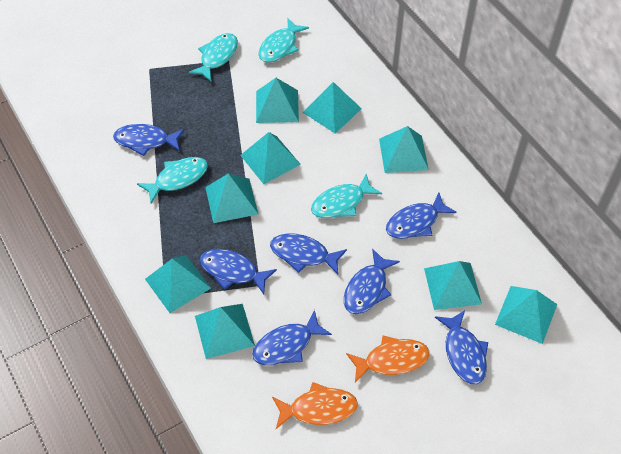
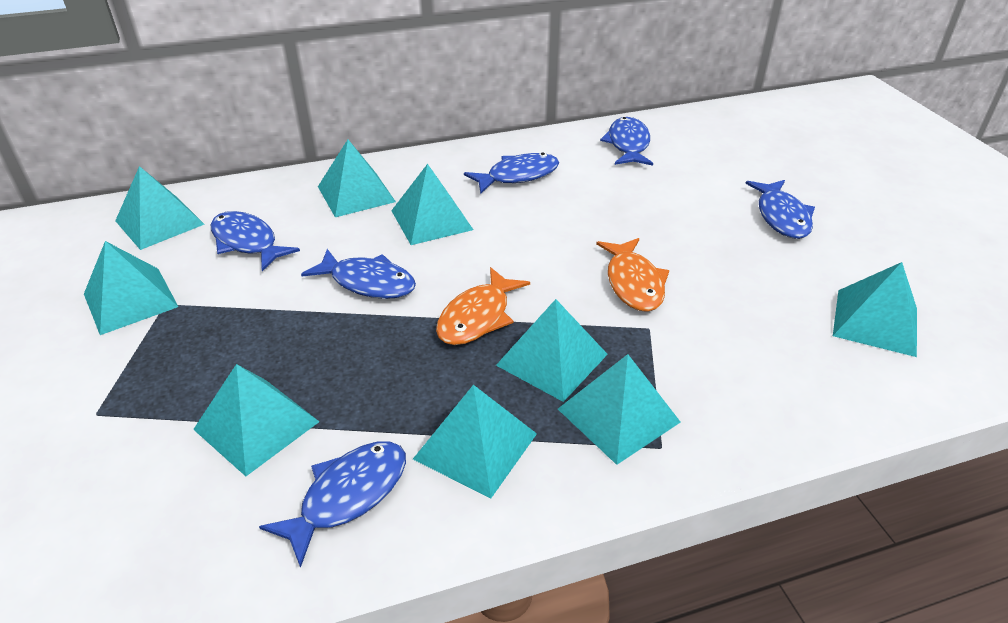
blue fish: 7 -> 6
turquoise fish: 4 -> 0

